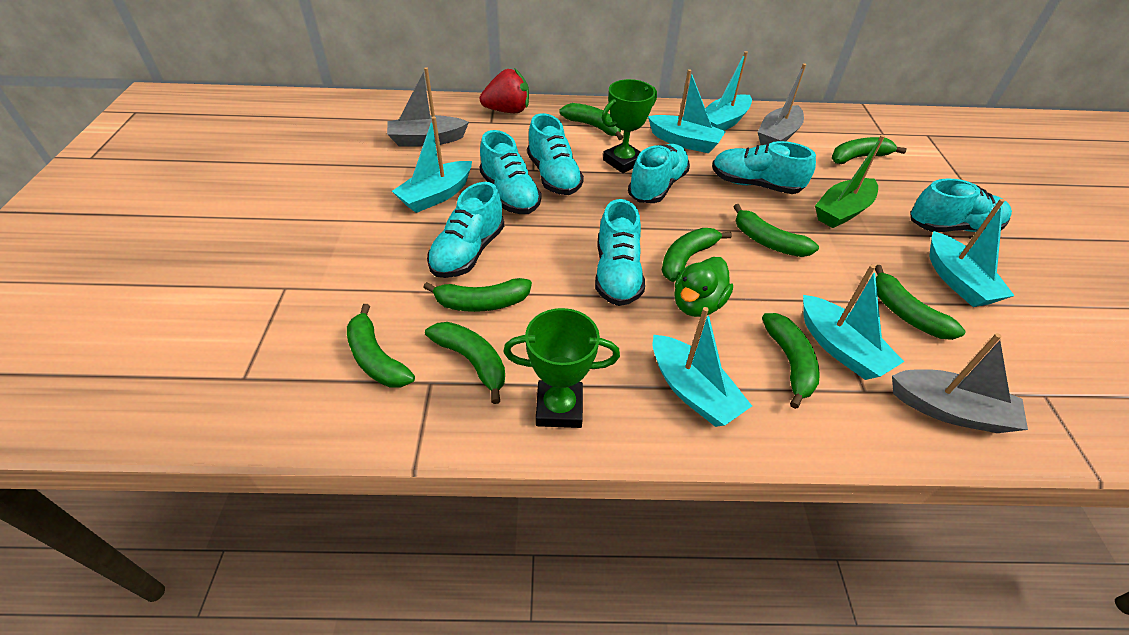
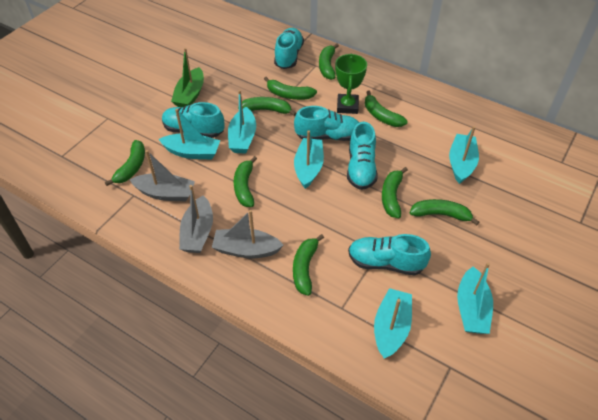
green duck: 1 -> 0
green trophy: 2 -> 1
red strawberry: 1 -> 0
turquoise shoe: 7 -> 5

